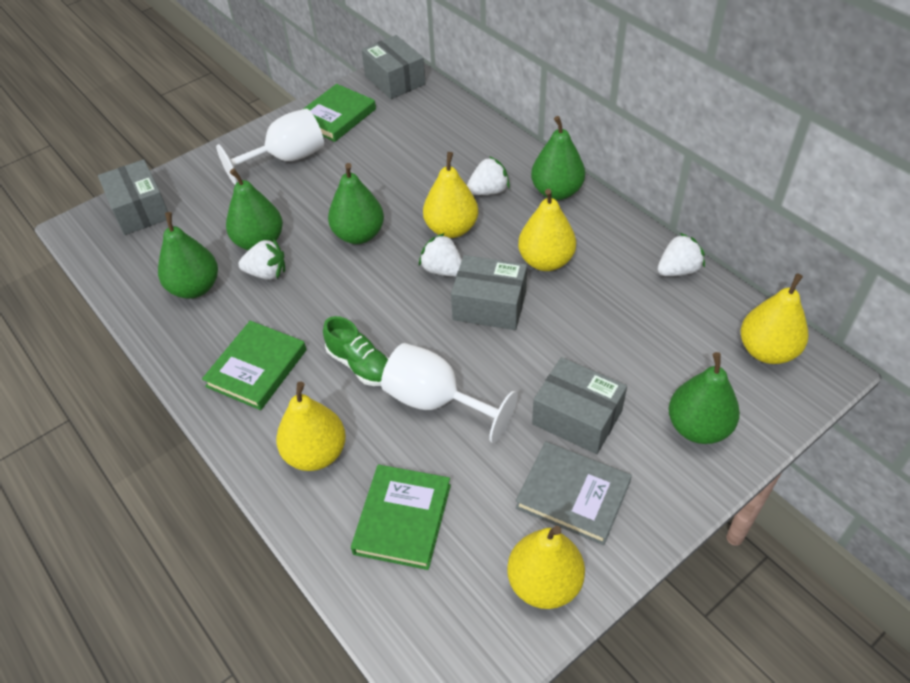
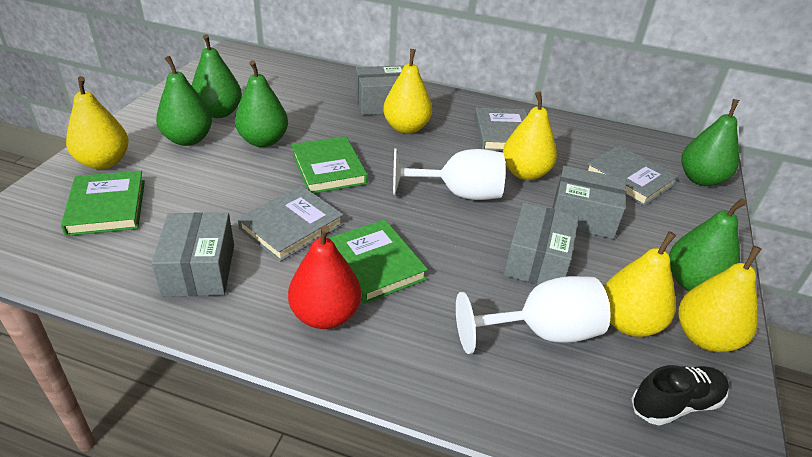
black shoe: 0 -> 1
green shoe: 1 -> 0
grey book: 1 -> 3
red pear: 0 -> 1
white strawberry: 4 -> 0

